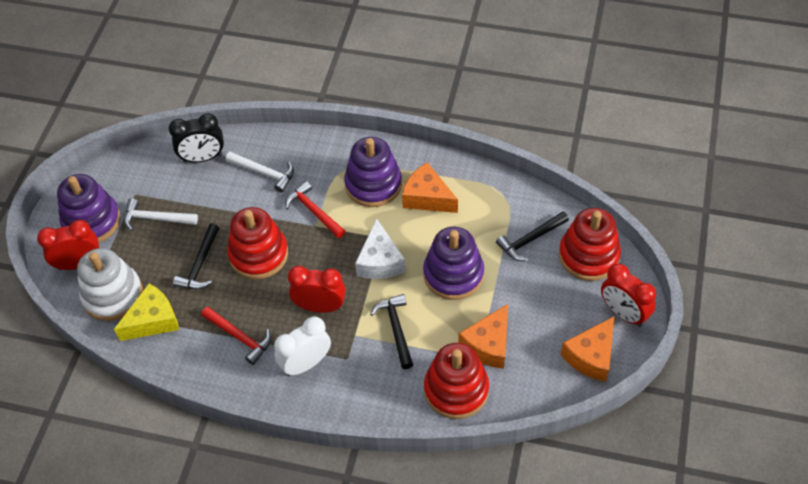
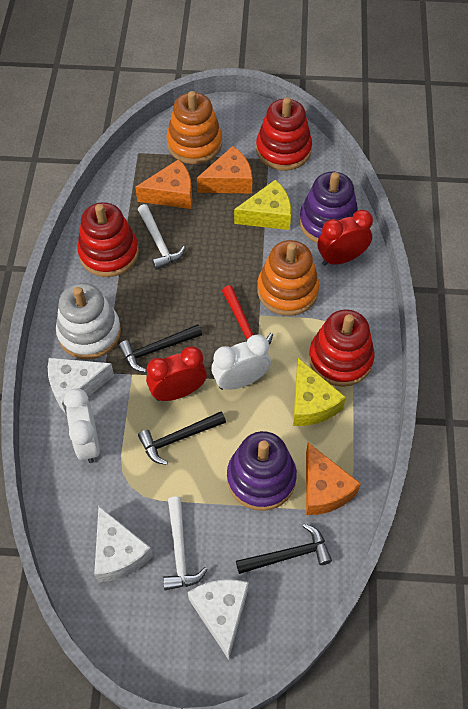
black clock: 1 -> 0
orange stacking toy: 0 -> 2
purple stacking toy: 3 -> 2
red clock: 3 -> 2
red hammer: 2 -> 1
white cheese: 1 -> 3
white clock: 1 -> 2
yellow cheese: 1 -> 2

